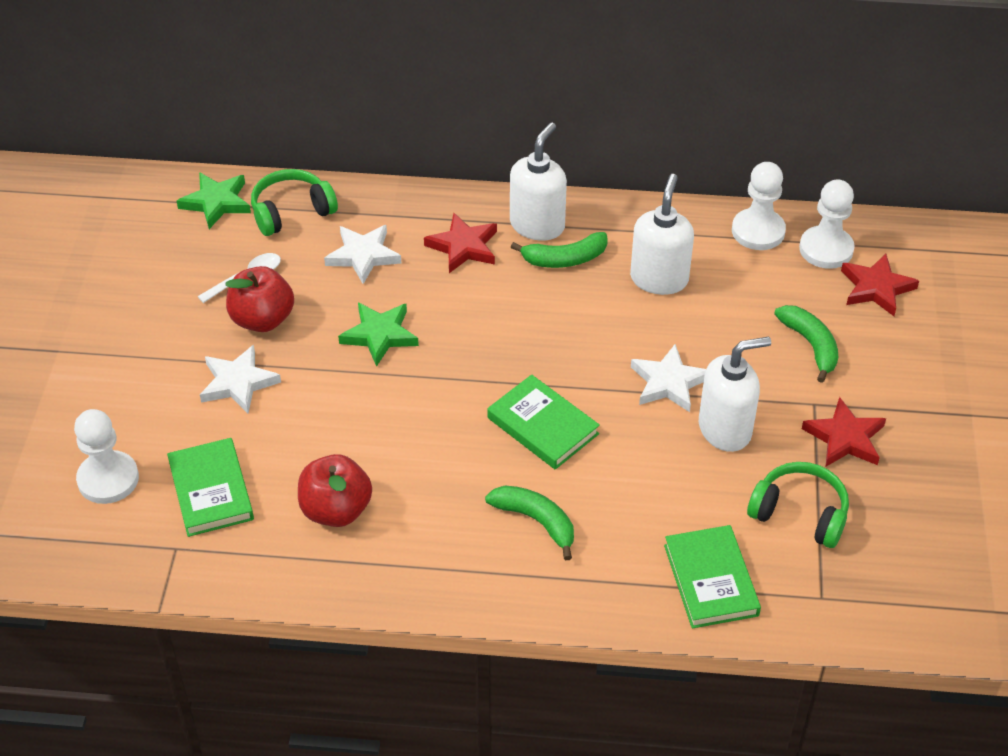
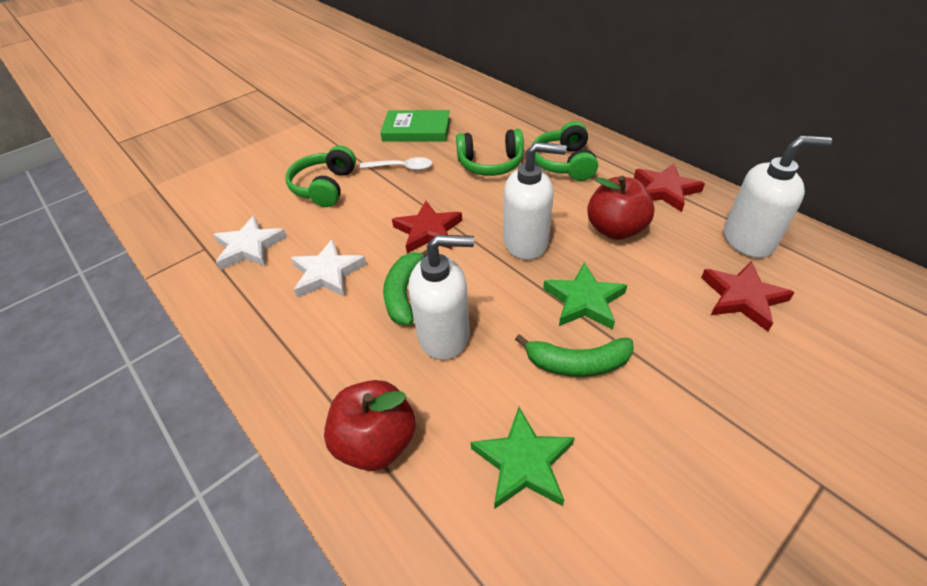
green banana: 3 -> 2
green book: 3 -> 1
green headphones: 2 -> 3
white pawn: 3 -> 0
white star: 3 -> 2

